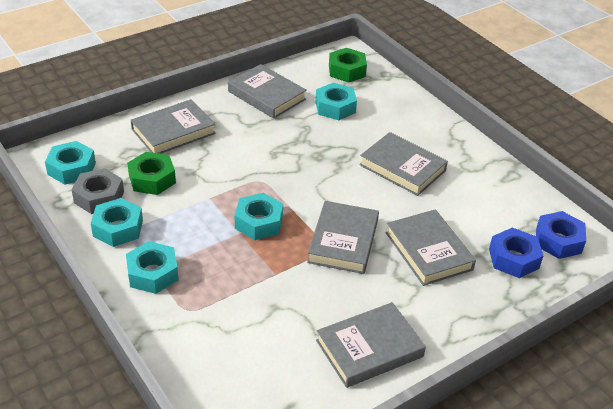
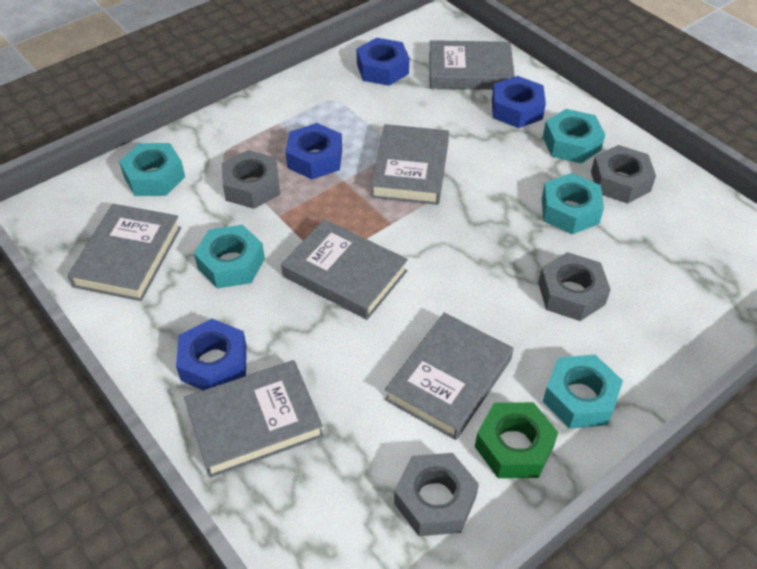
blue nut: 2 -> 4
green nut: 2 -> 1
grey nut: 1 -> 4

